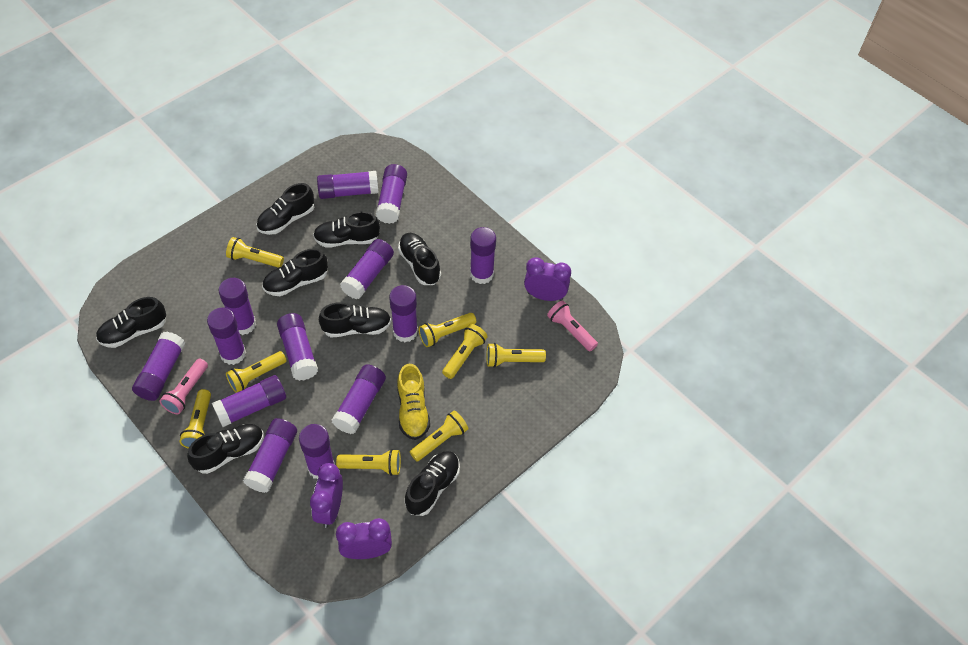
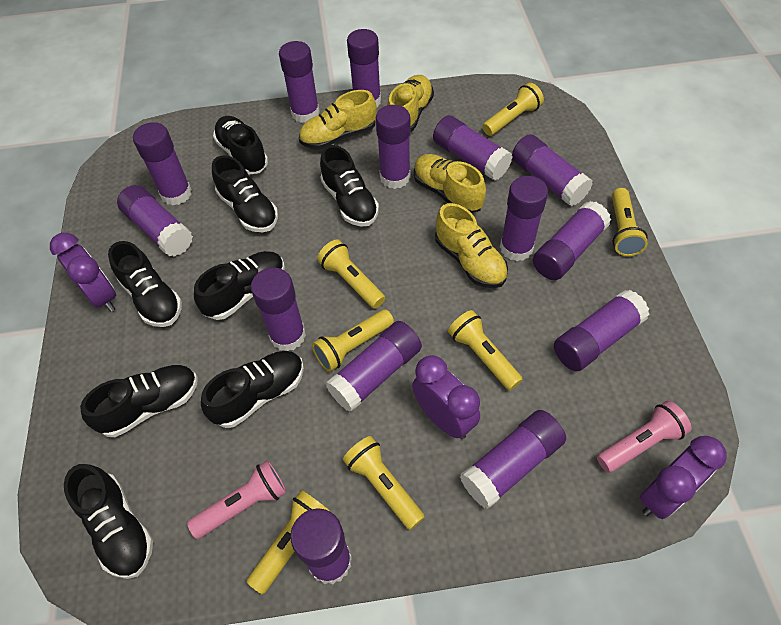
purple glue stick: 13 -> 14
yellow flashlight: 8 -> 7
yellow shoe: 1 -> 4

